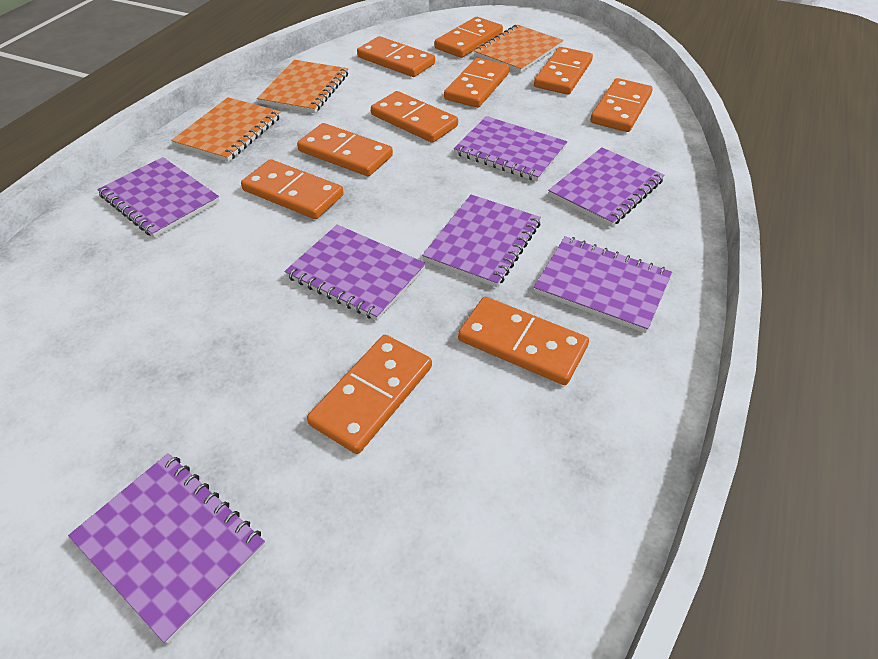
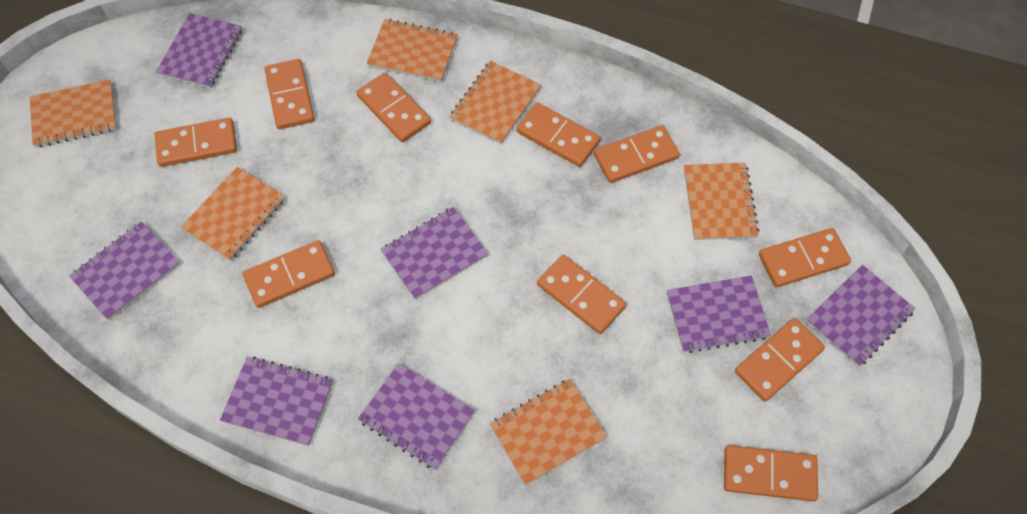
orange notebook: 3 -> 6

